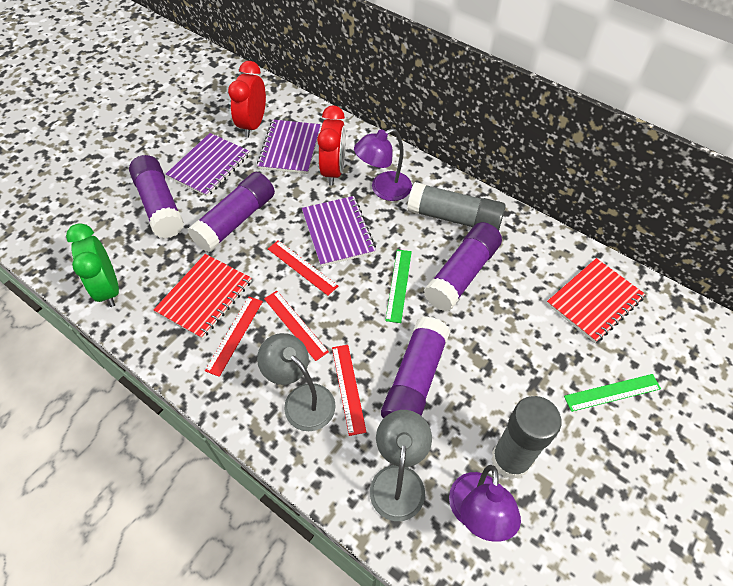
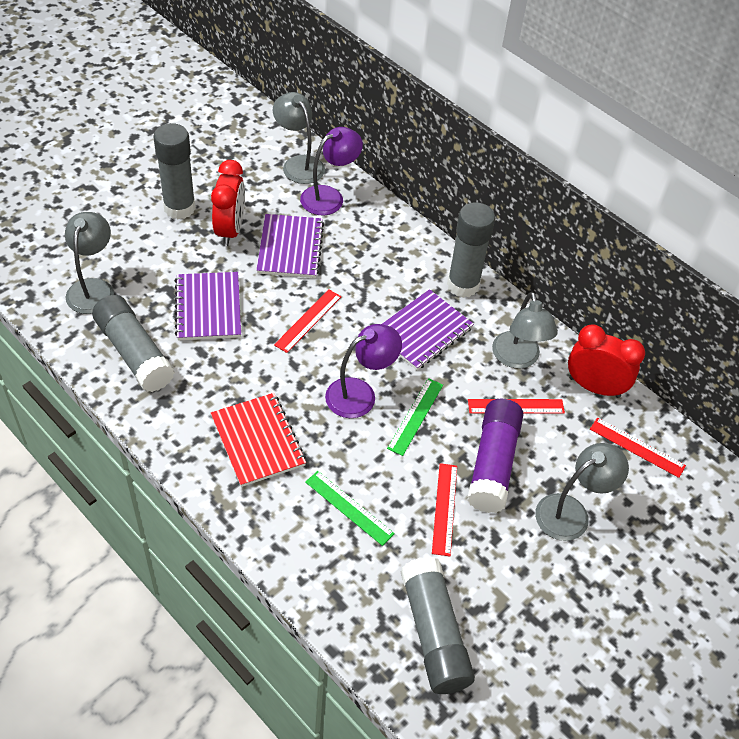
green clock: 1 -> 0
grey glue stick: 2 -> 4
grey lamp: 2 -> 4
purple glue stick: 4 -> 1
red notebook: 2 -> 1

